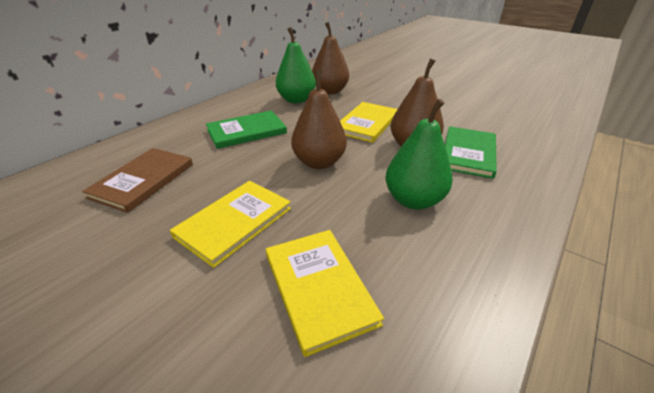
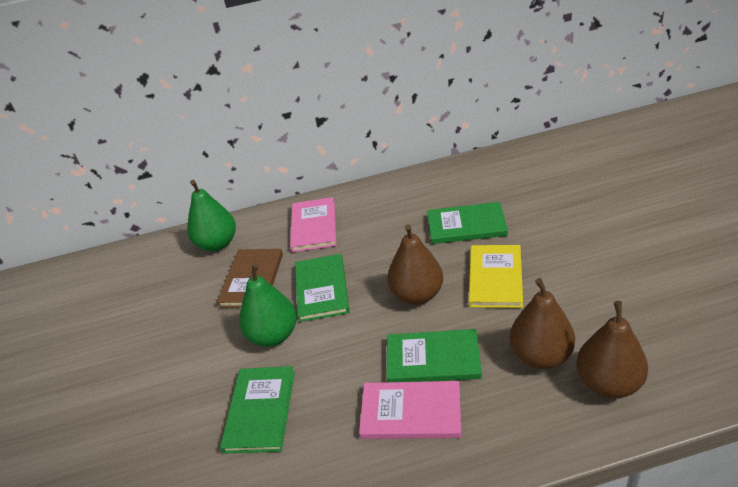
green book: 2 -> 4
pink book: 0 -> 2
yellow book: 3 -> 1

